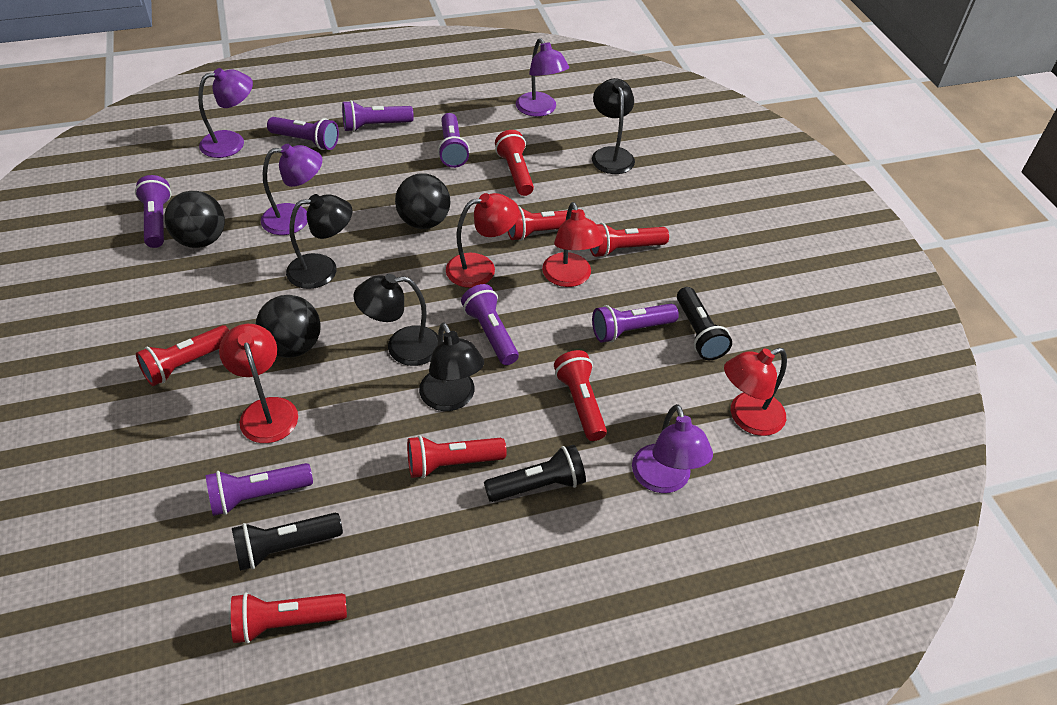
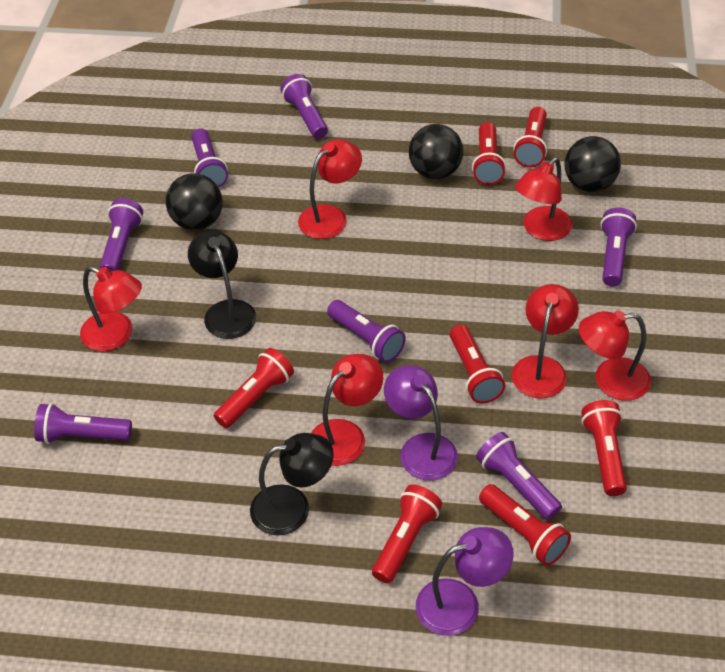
black flashlight: 3 -> 0
black lamp: 4 -> 2
purple lamp: 4 -> 2
red lamp: 4 -> 6

